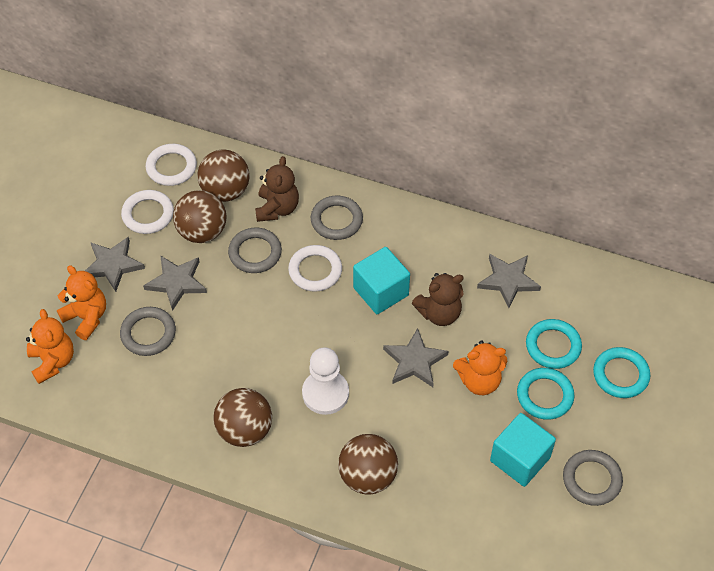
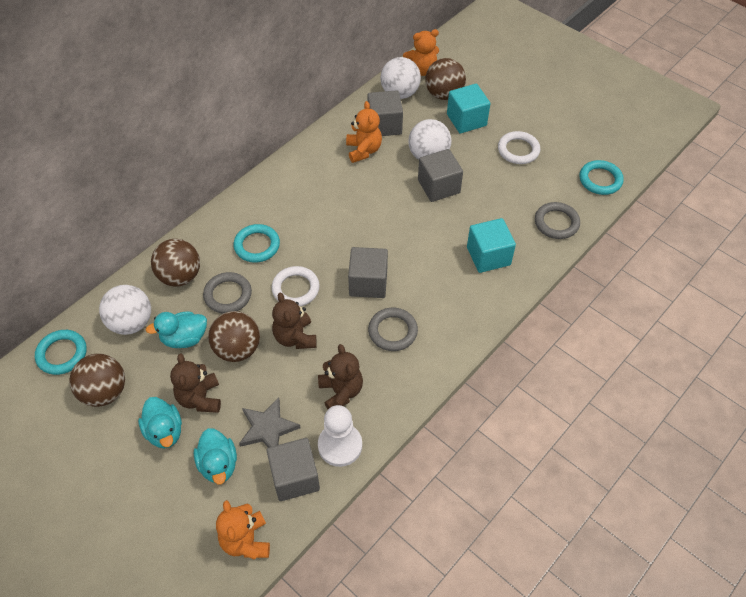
brown teddy bear: 2 -> 3
grey cube: 0 -> 4
grey ring: 4 -> 3
grey star: 4 -> 1
turquoise duck: 0 -> 3
white ball: 0 -> 3
white ring: 3 -> 2

